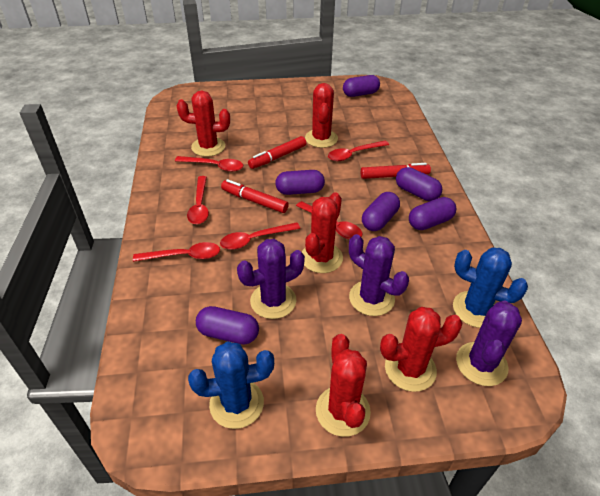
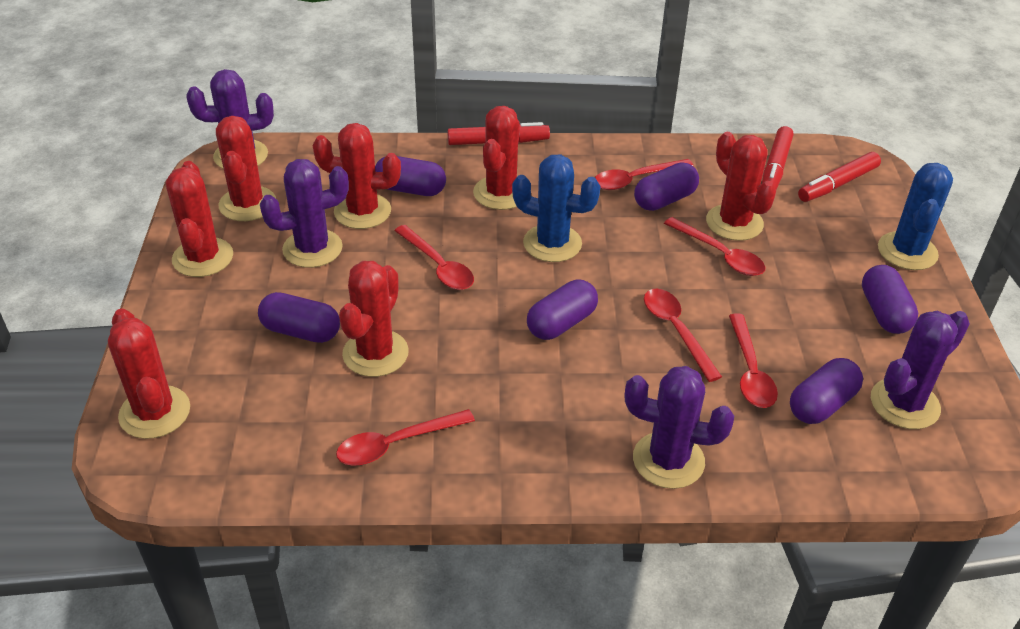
purple cactus: 3 -> 4
red cactus: 5 -> 7

